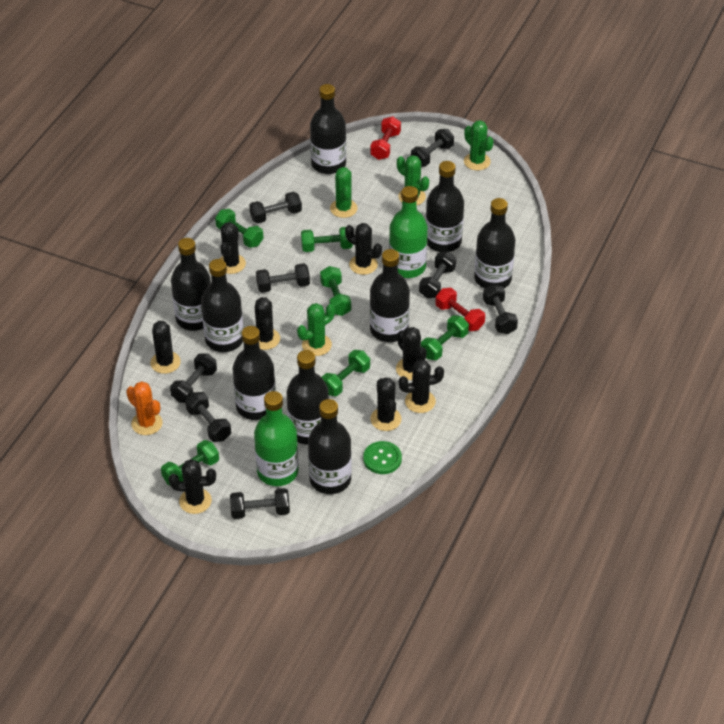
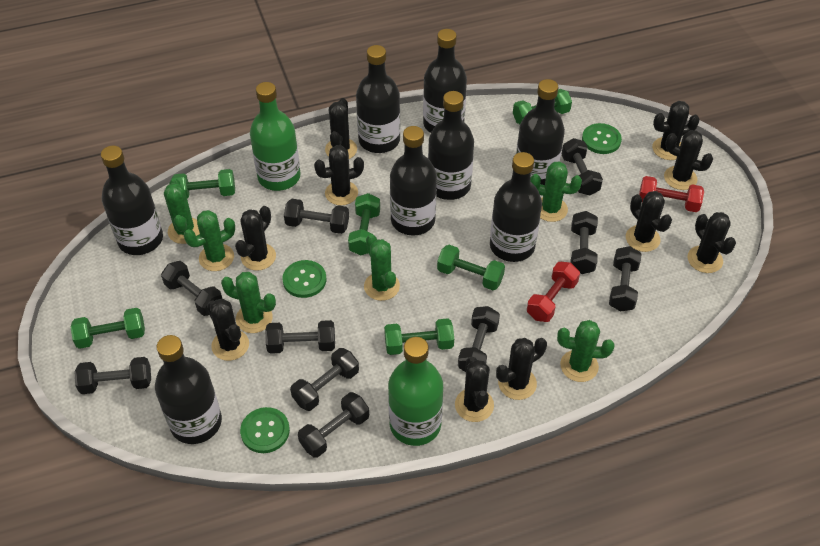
black bottle: 9 -> 8
black cactus: 8 -> 10
black dumbbell: 8 -> 10
green button: 1 -> 3
green cactus: 4 -> 6
orange cactus: 1 -> 0

